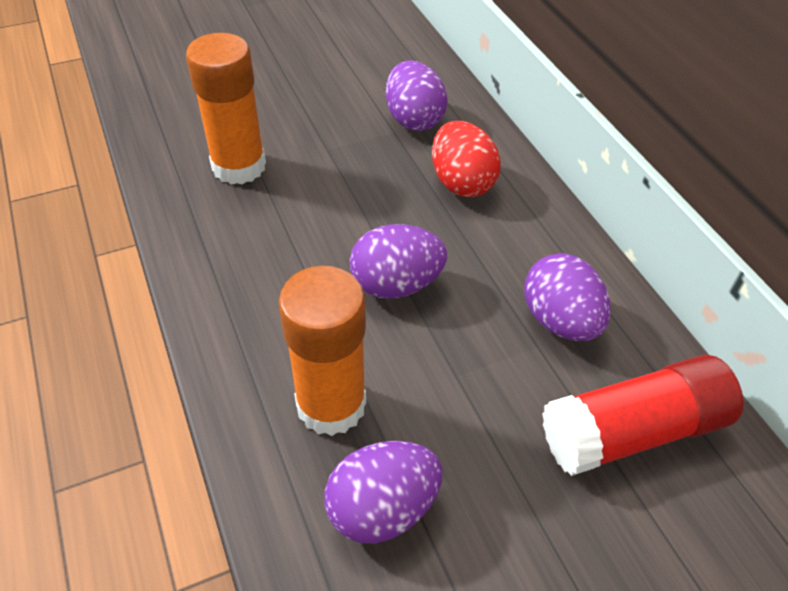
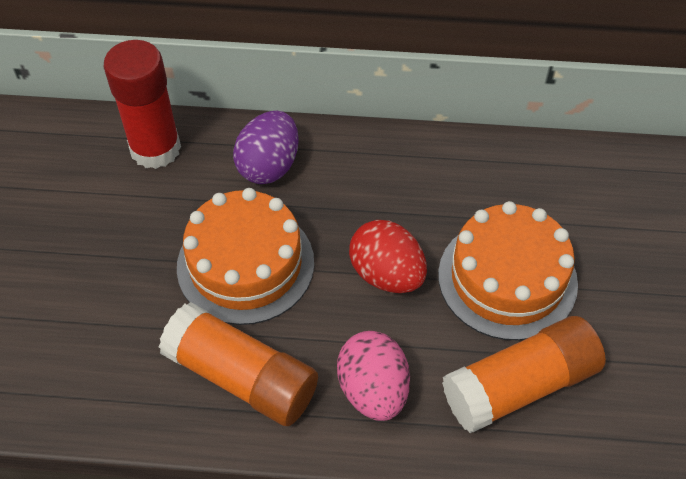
orange cake: 0 -> 2
pink egg: 0 -> 1
purple egg: 4 -> 1

